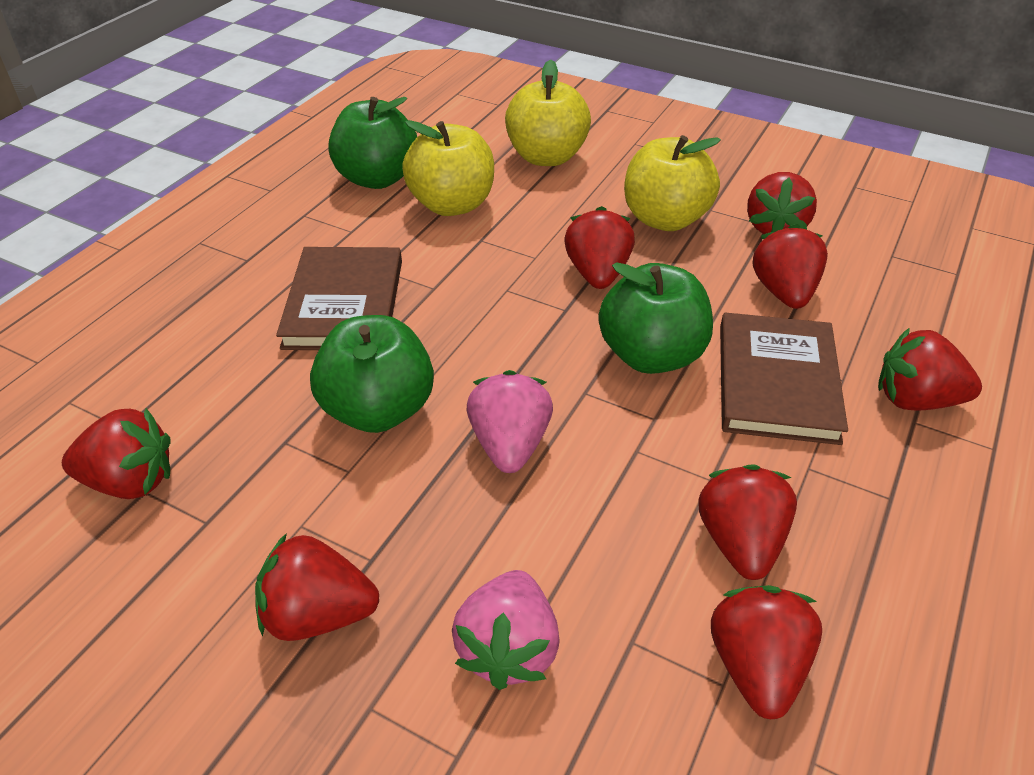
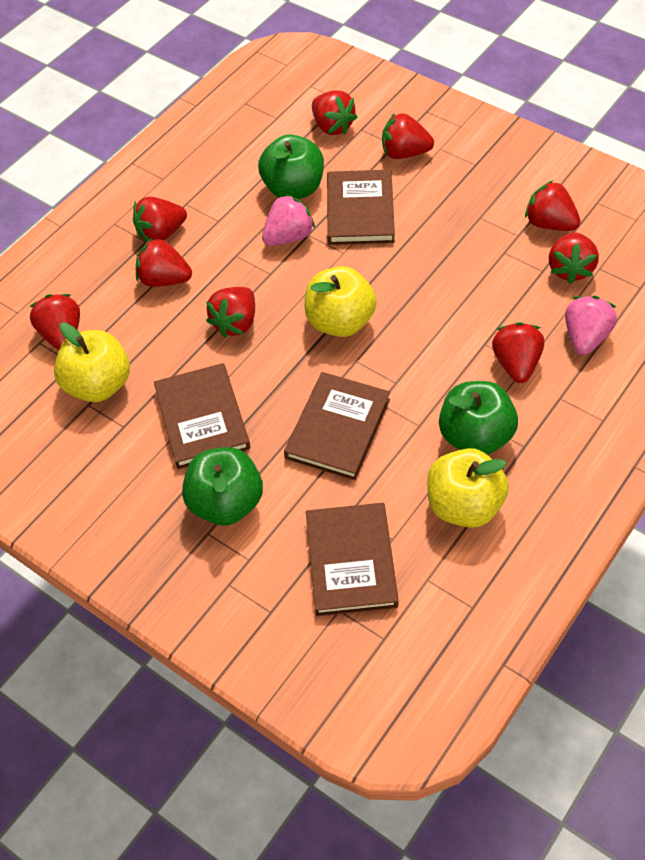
brown book: 2 -> 4
red strawberry: 8 -> 9

